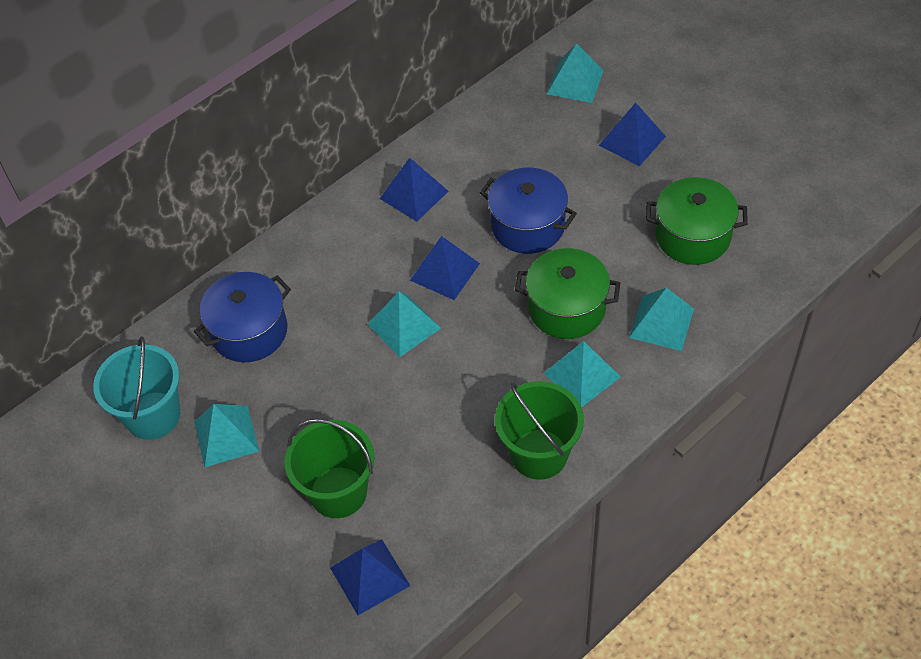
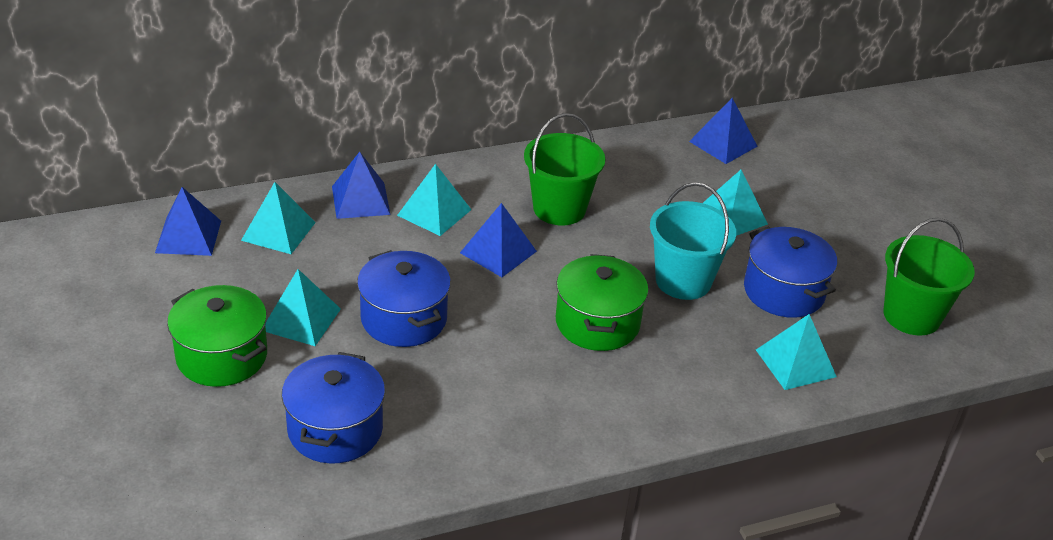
blue pot: 2 -> 3

